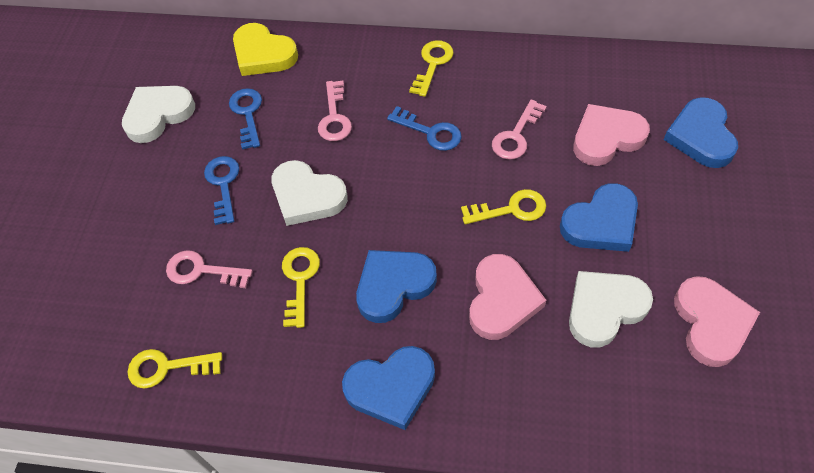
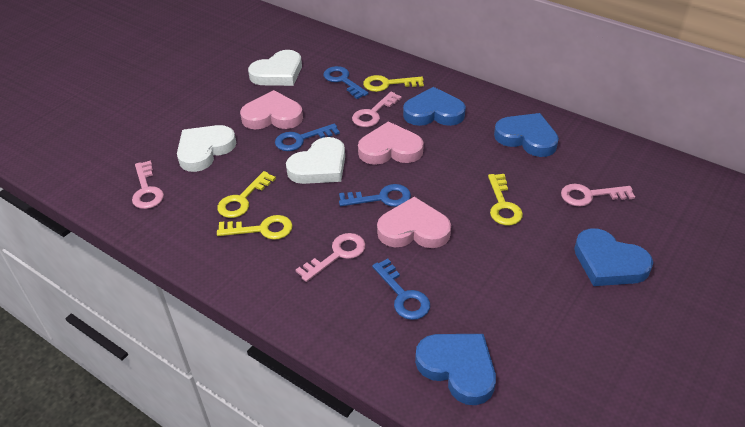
blue key: 3 -> 4
pink key: 3 -> 4
yellow heart: 1 -> 0

